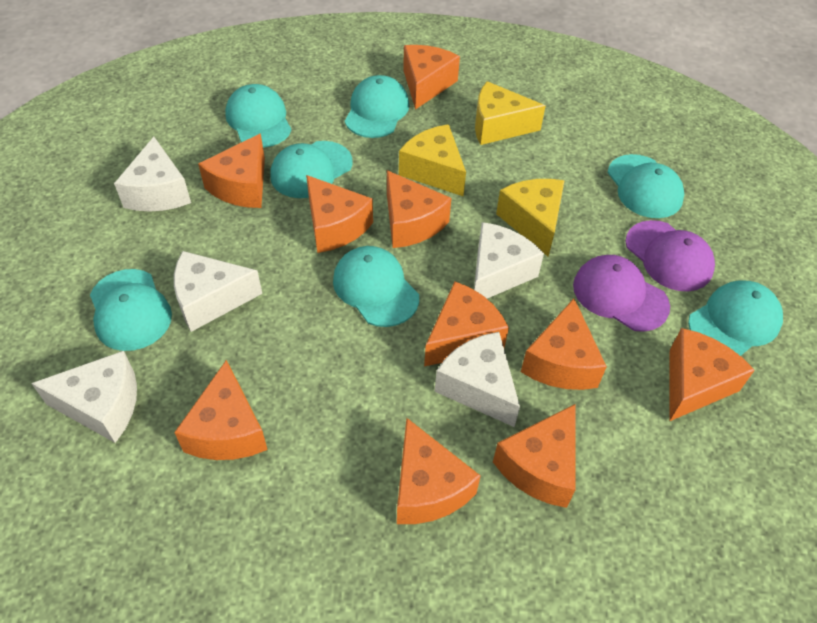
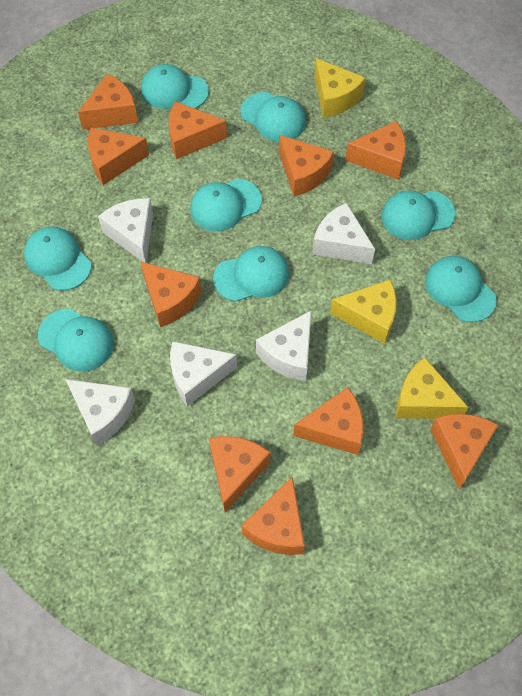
purple cap: 2 -> 0
turquoise cap: 7 -> 8

